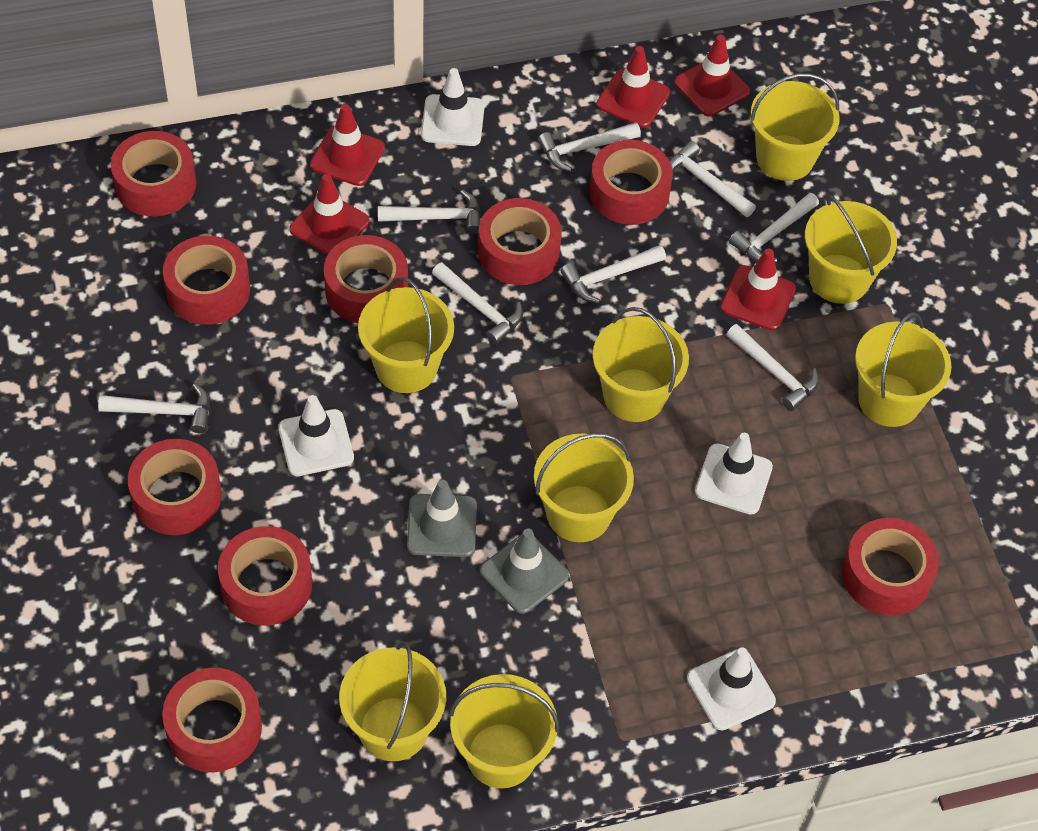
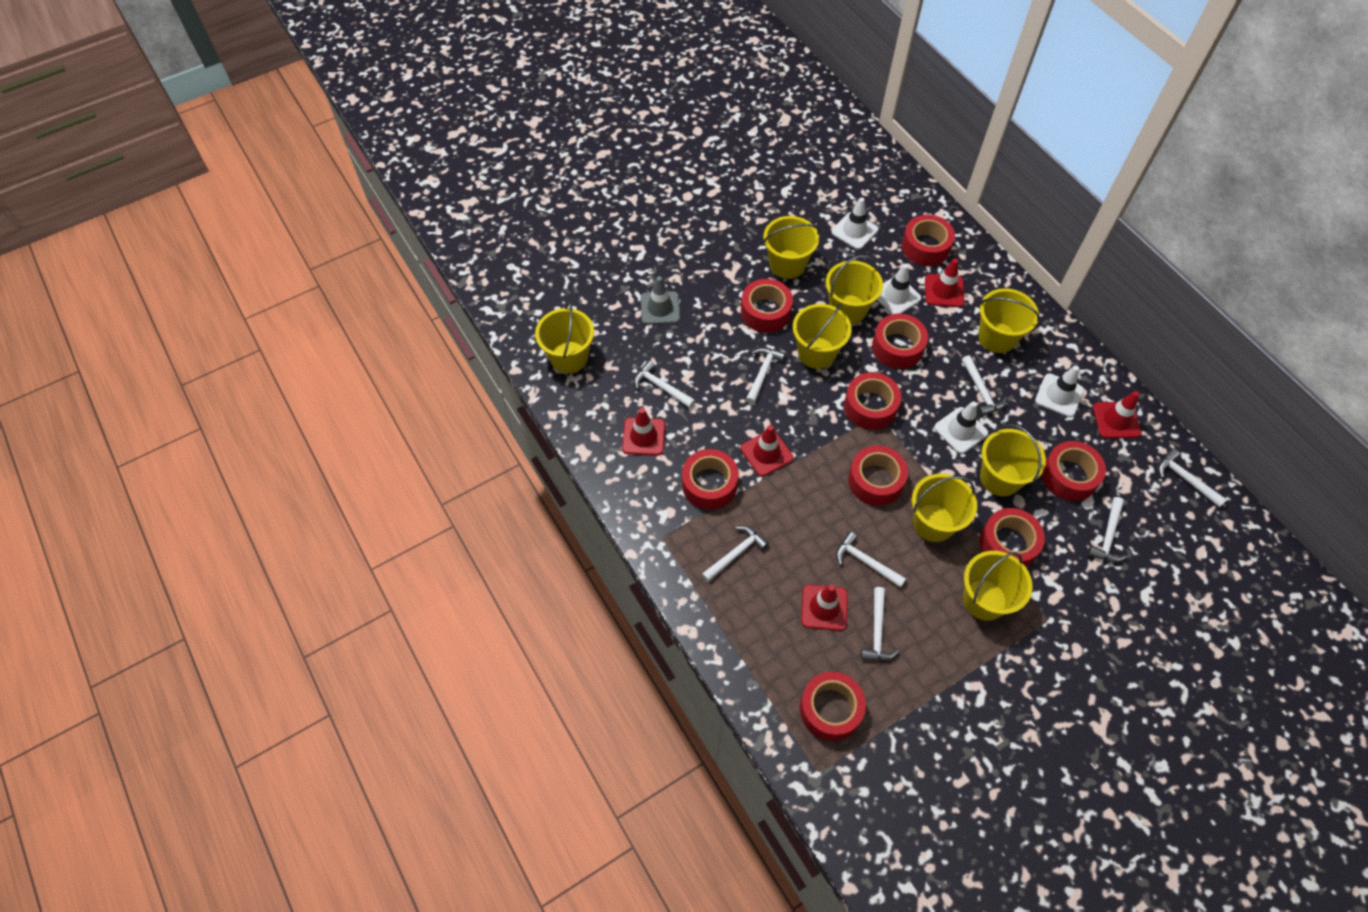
grey traffic cone: 2 -> 1

